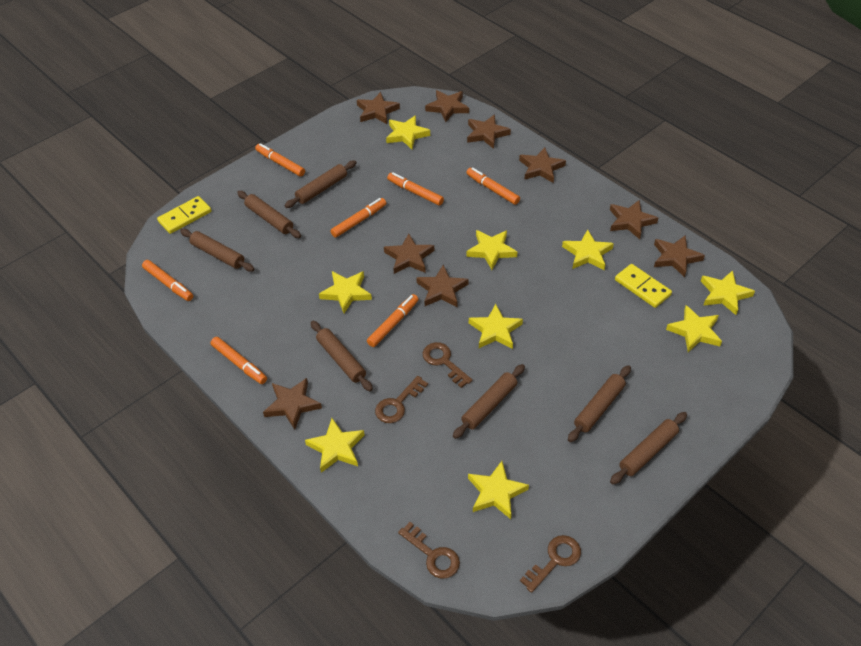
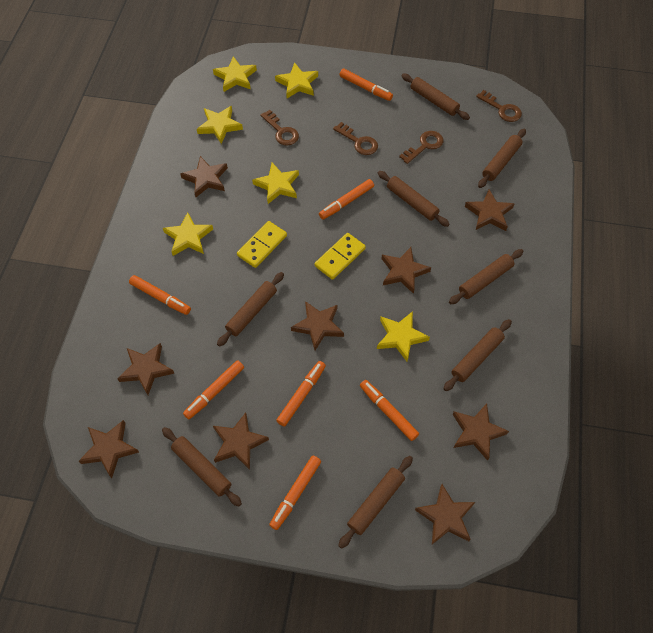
brown rolling pin: 7 -> 8
yellow star: 9 -> 6

